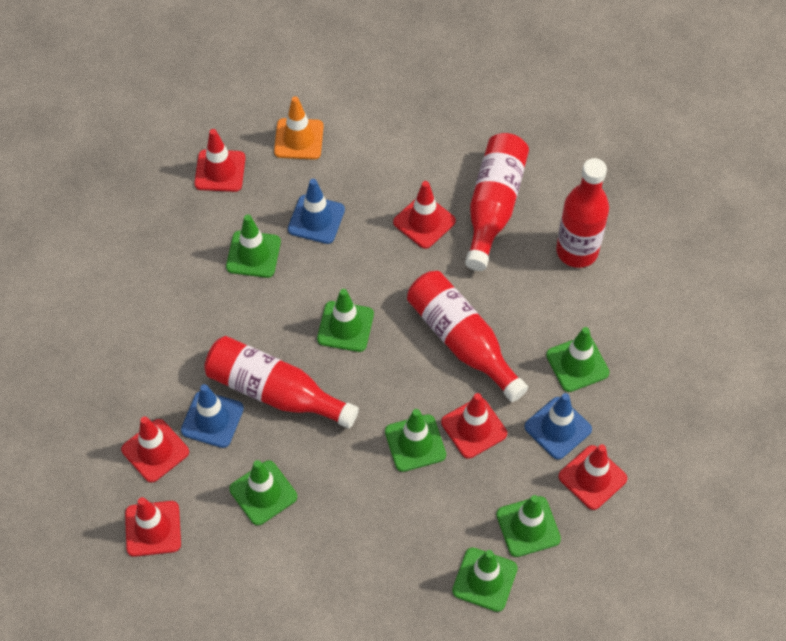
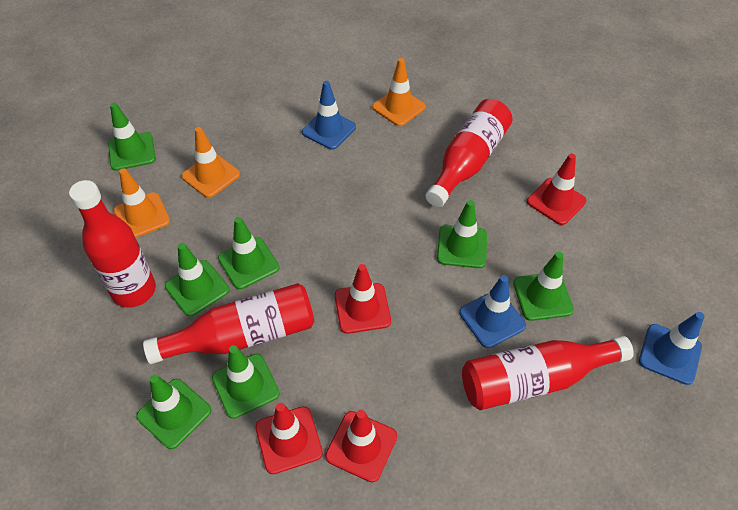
orange traffic cone: 1 -> 3
red traffic cone: 6 -> 4

